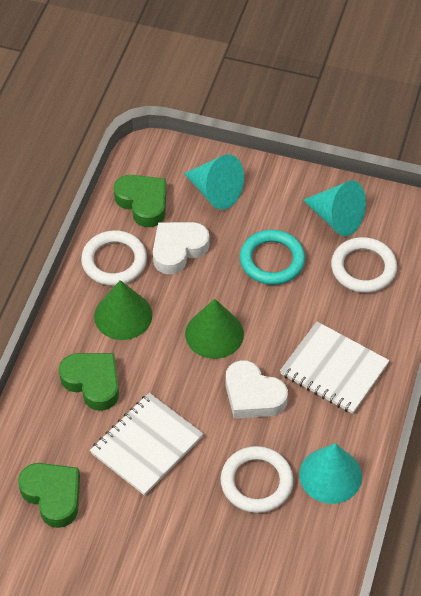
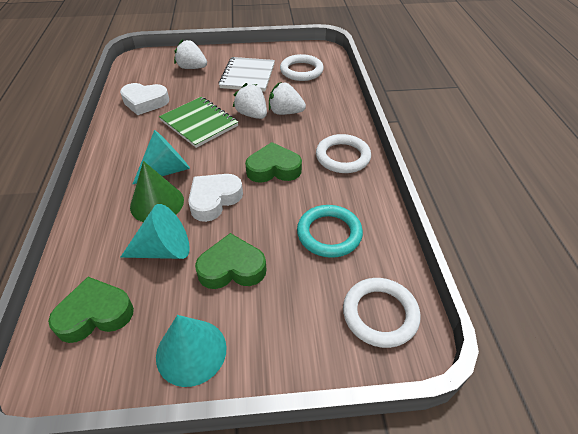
green cone: 2 -> 1
green notebook: 0 -> 1
white notebook: 2 -> 1
white strawberry: 0 -> 3

